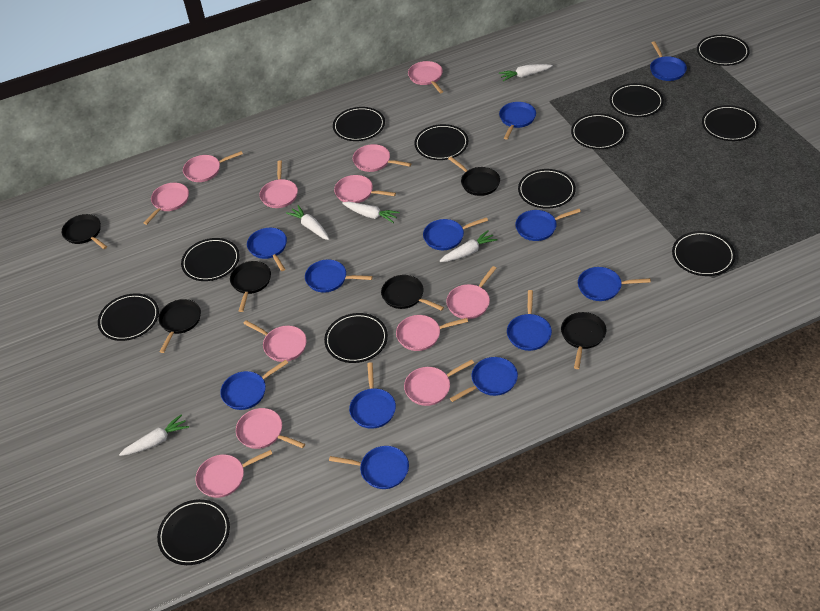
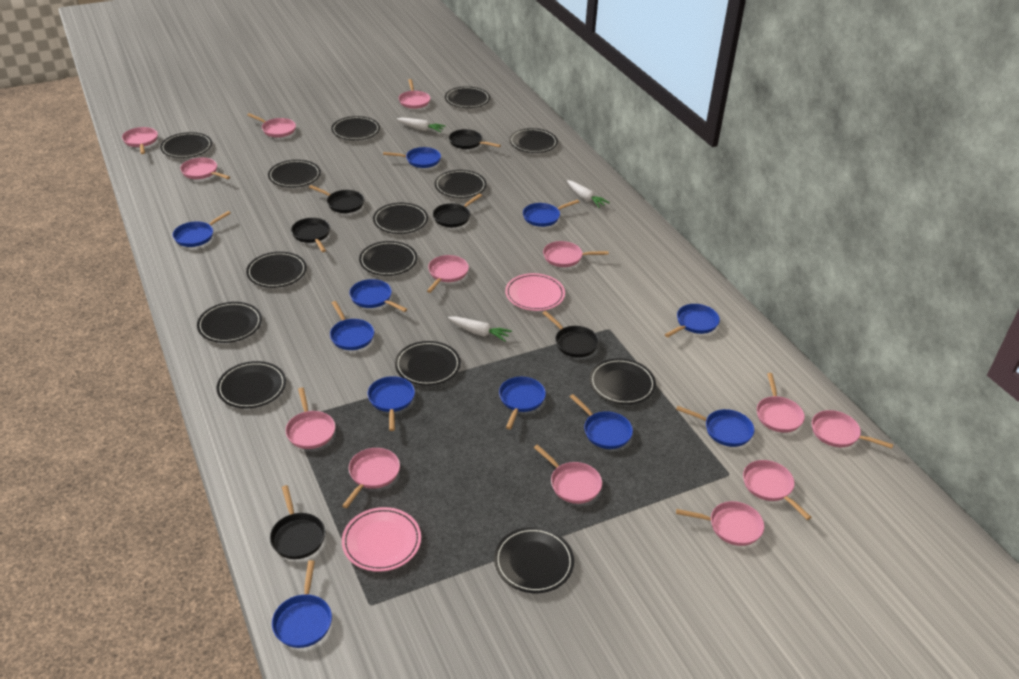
black plate: 12 -> 14
blue pan: 12 -> 11
pink pan: 12 -> 13
pink plate: 0 -> 2
white carrot: 5 -> 3

